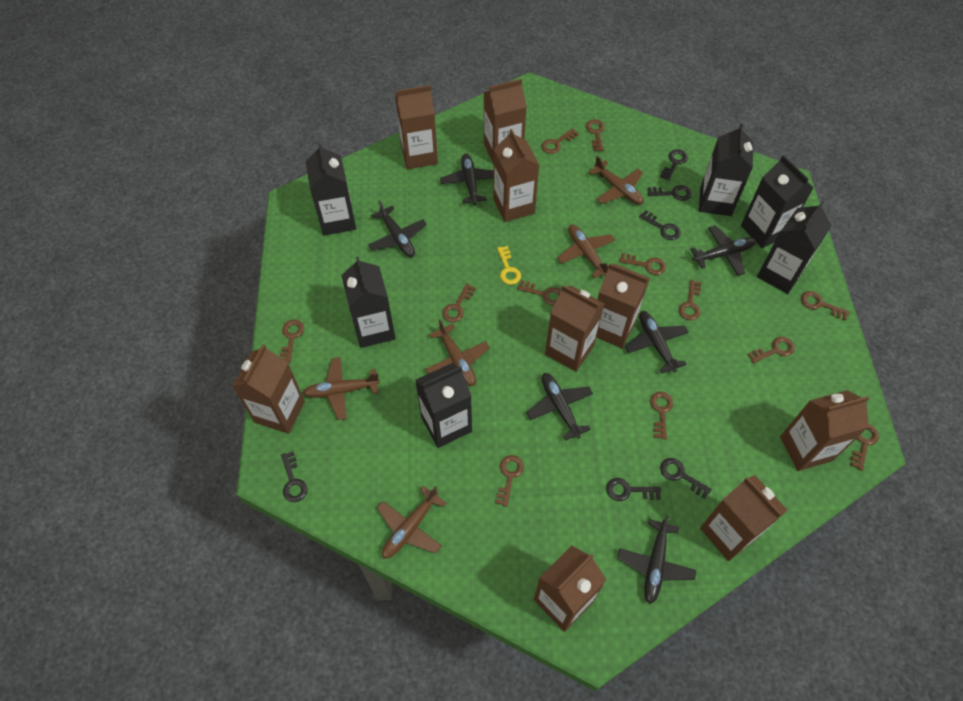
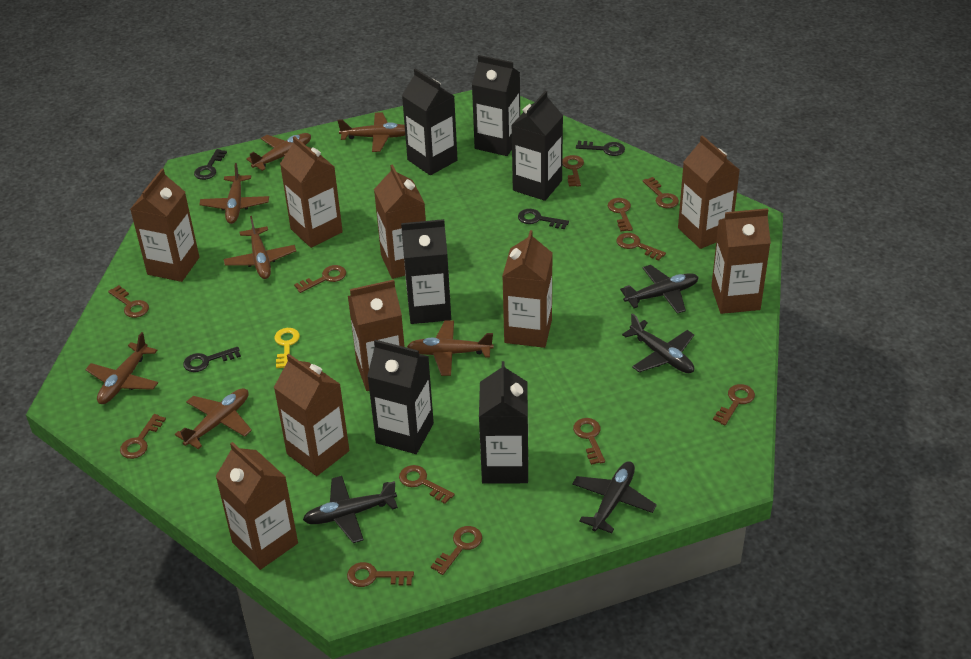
black key: 6 -> 4
black plane: 6 -> 4
brown plane: 5 -> 7

